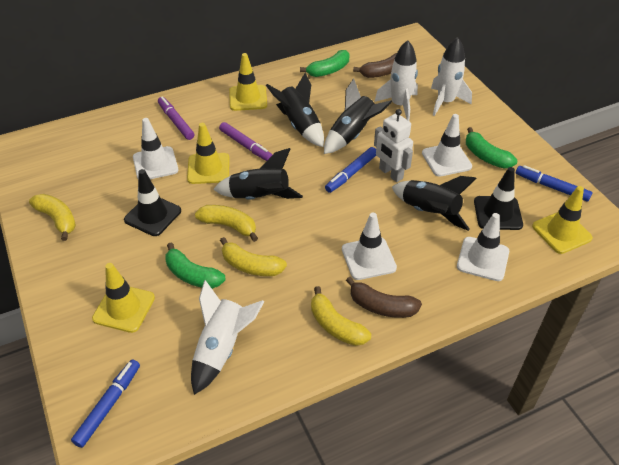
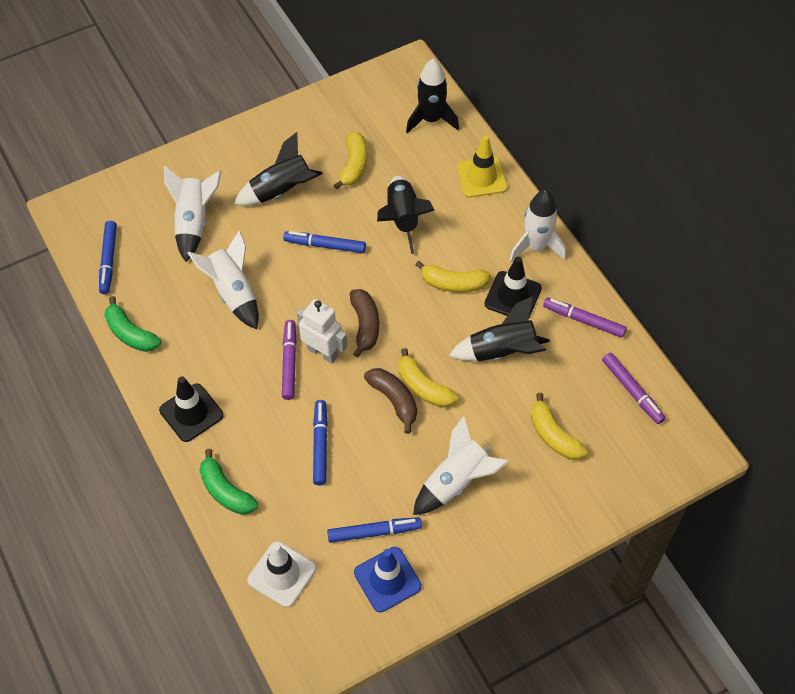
blue marker: 3 -> 4
blue traffic cone: 0 -> 1
green banana: 3 -> 2
purple marker: 2 -> 3
white rocket: 3 -> 4
white traffic cone: 4 -> 1
yellow traffic cone: 4 -> 1

